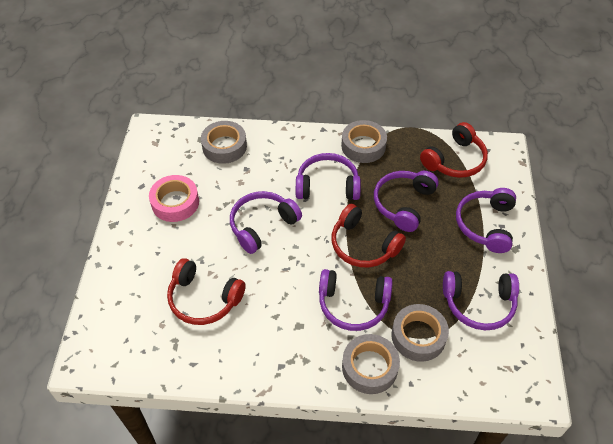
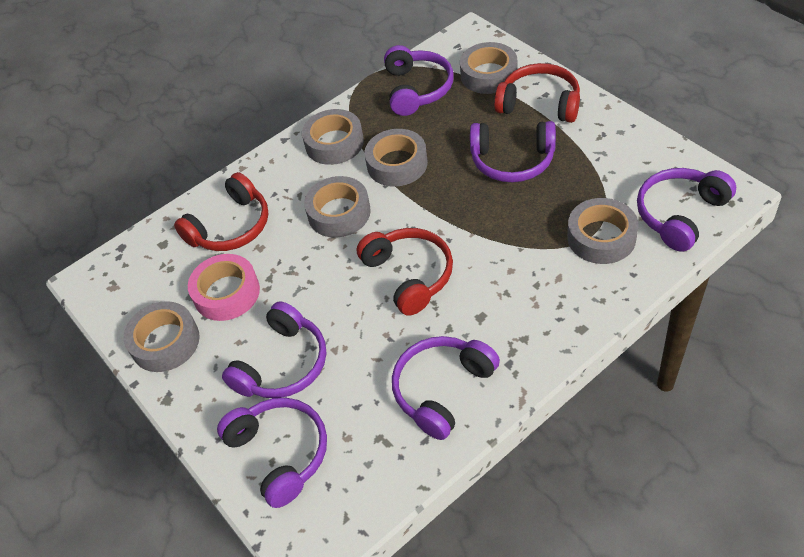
grey tape: 4 -> 6

